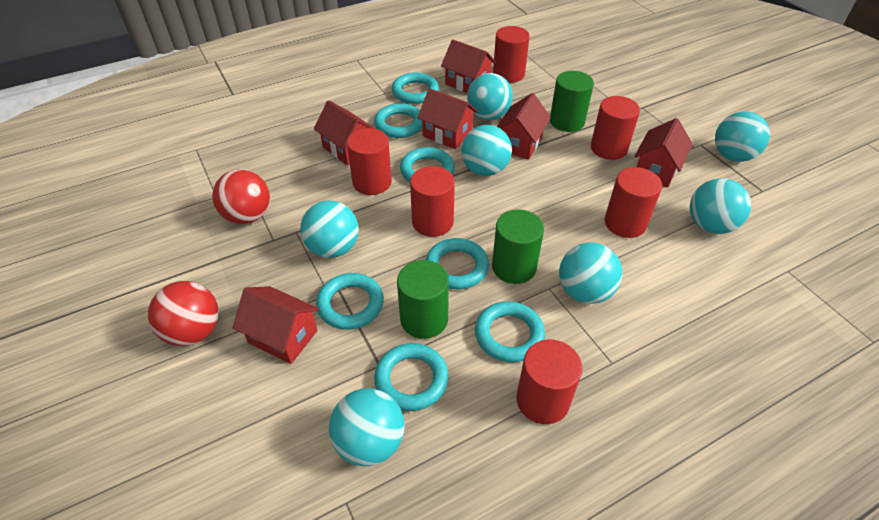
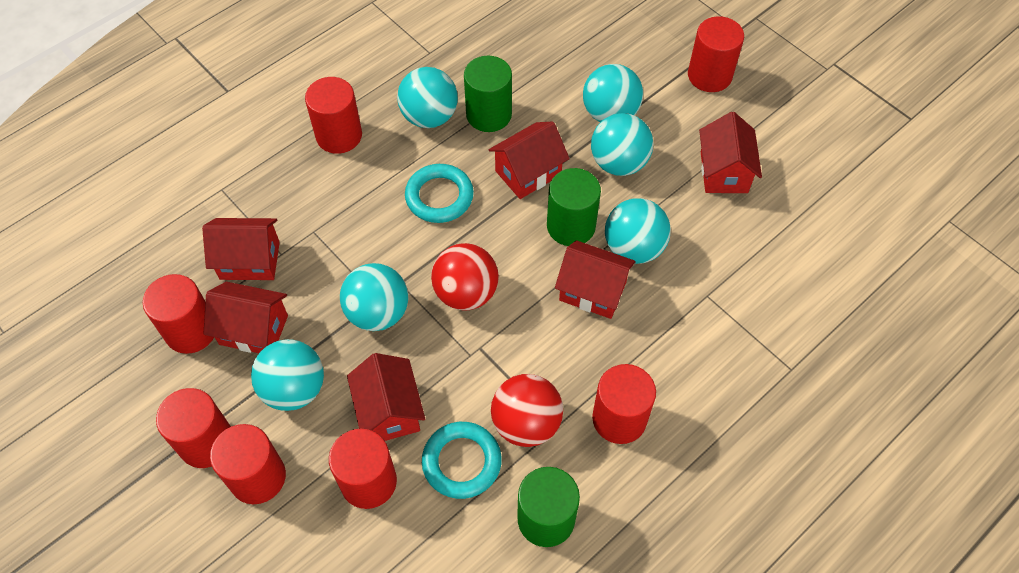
red cylinder: 6 -> 7
turquoise ball: 7 -> 6
turquoise ring: 7 -> 2

